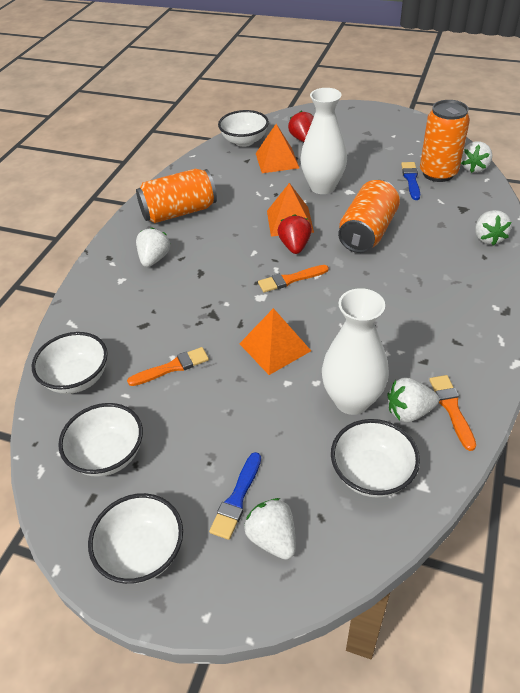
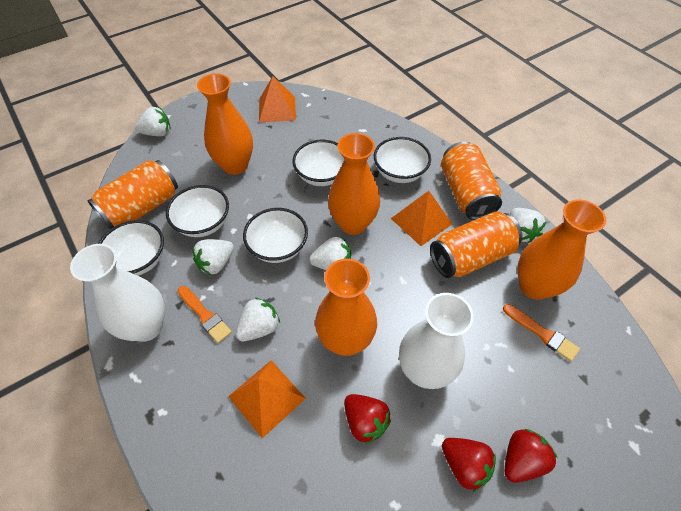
blue brush: 2 -> 0
orange brush: 3 -> 2
orange vase: 0 -> 4
red strawberry: 2 -> 3

